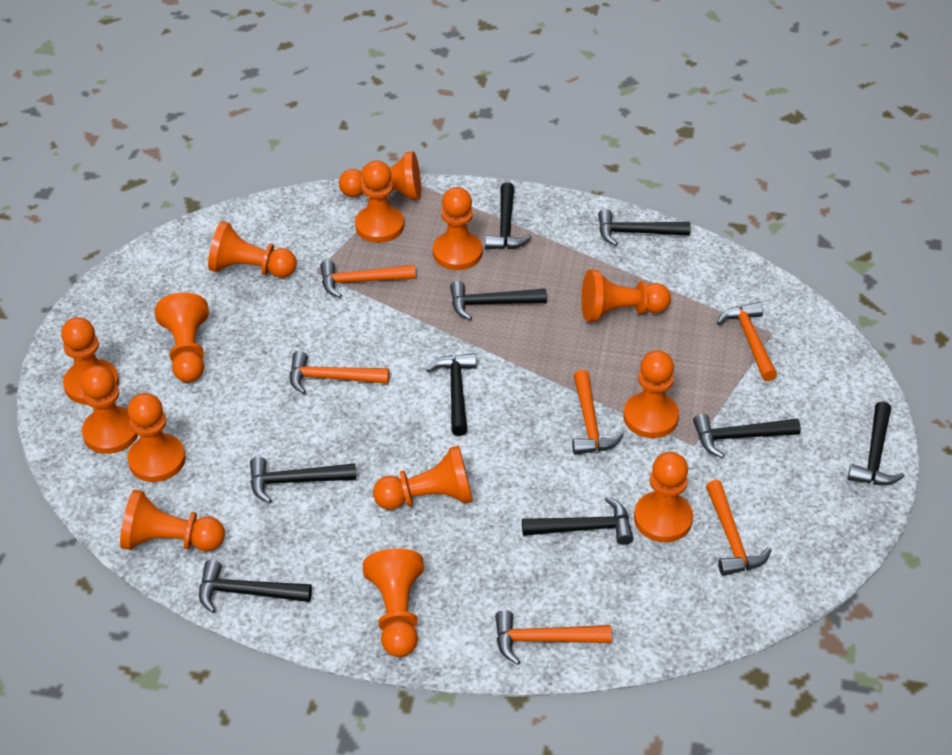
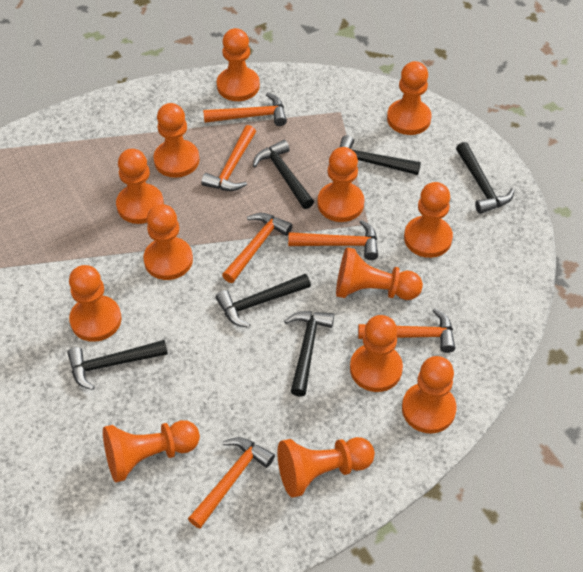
black hammer: 9 -> 6
orange pawn: 14 -> 13

